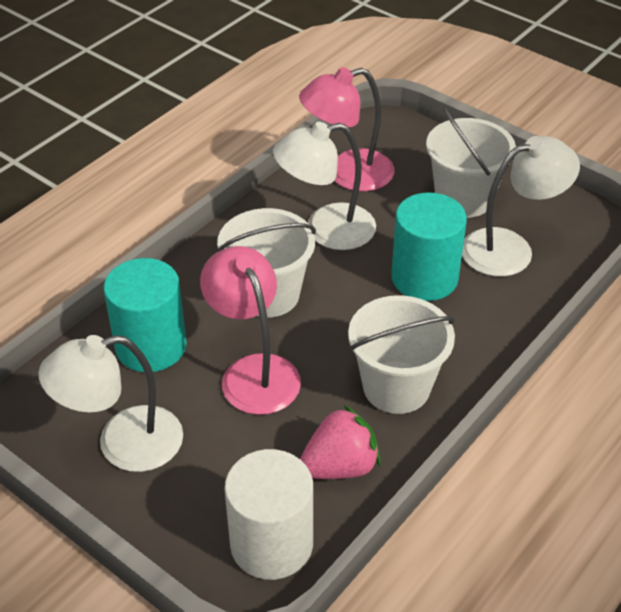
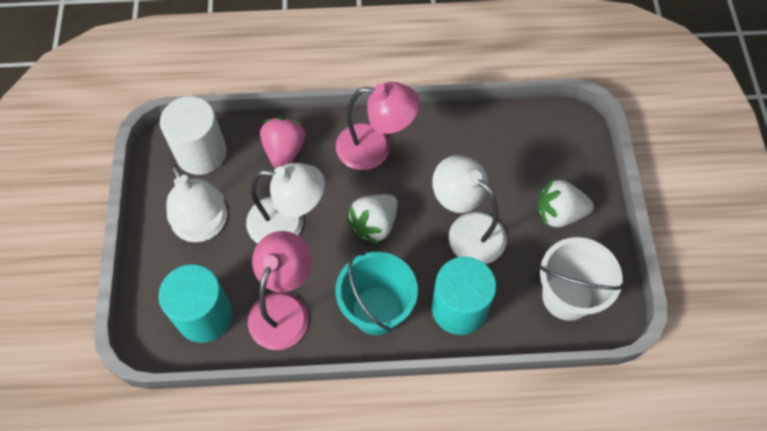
turquoise bucket: 0 -> 1
white bucket: 3 -> 1
white strawberry: 0 -> 2

